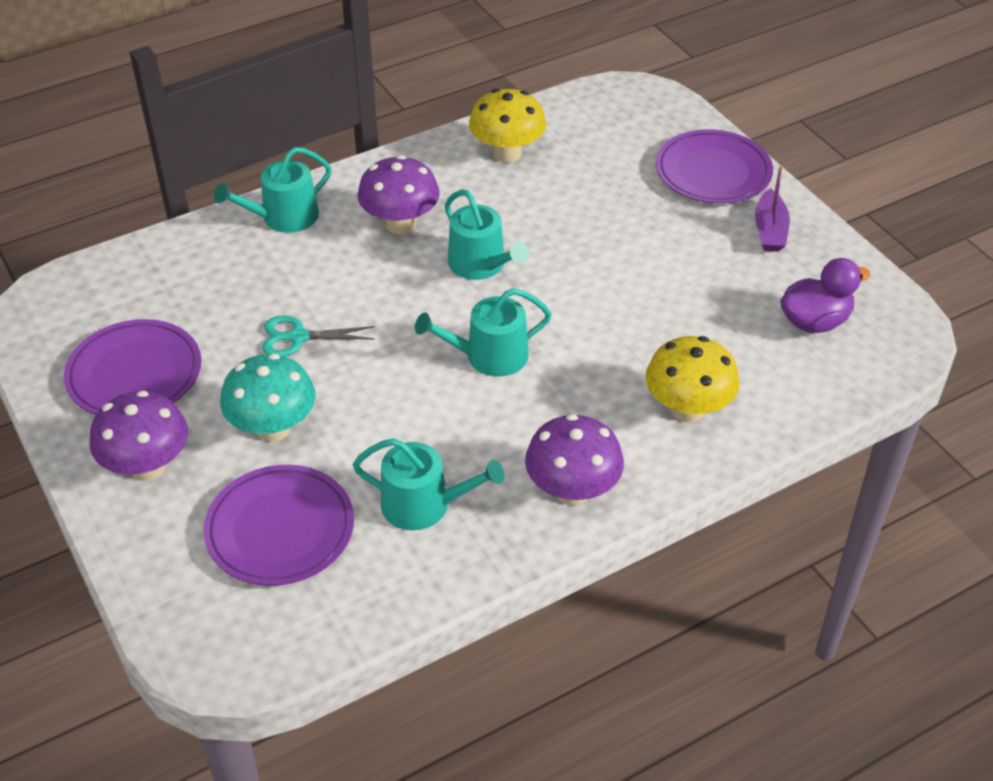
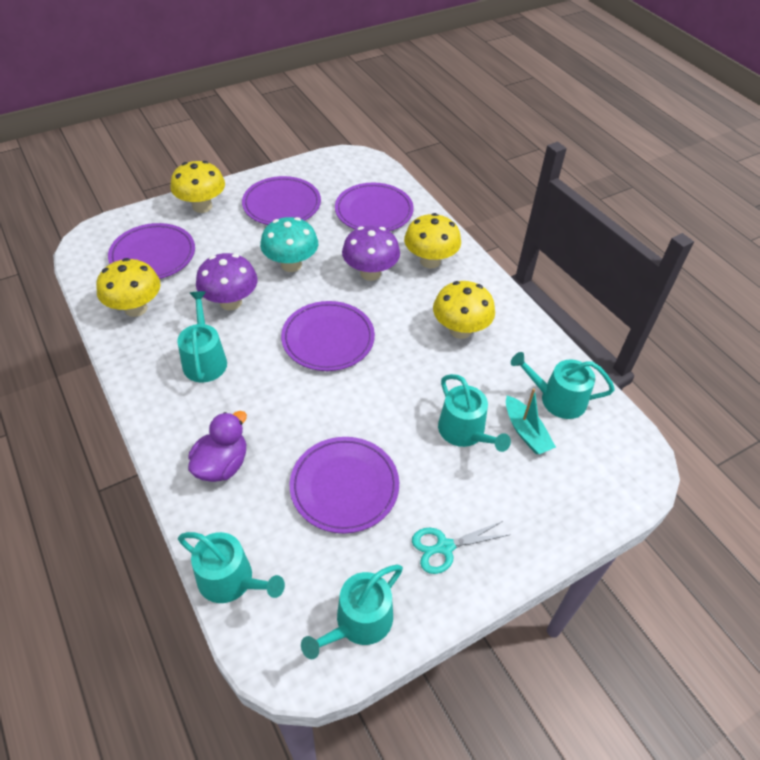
purple boat: 1 -> 0
purple mushroom: 3 -> 2
purple plate: 3 -> 5
turquoise boat: 0 -> 1
turquoise watering can: 4 -> 5
yellow mushroom: 2 -> 4

